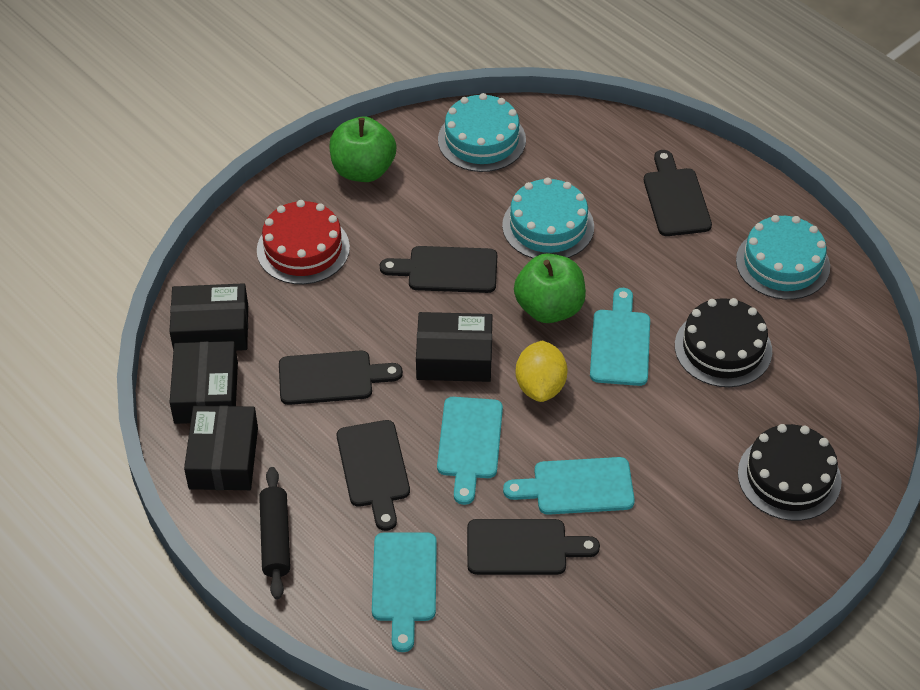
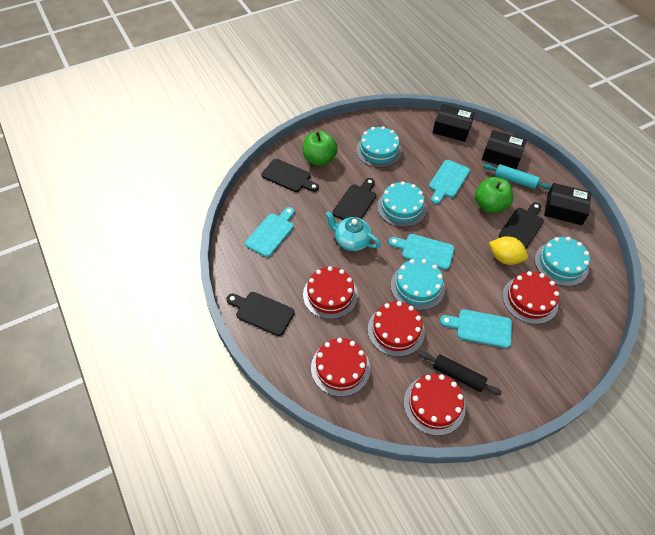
black box: 4 -> 3
black cake: 2 -> 0
black cutting board: 5 -> 4
red cake: 1 -> 5
turquoise cake: 3 -> 4
turquoise rolling pin: 0 -> 1
turquoise teapot: 0 -> 1

